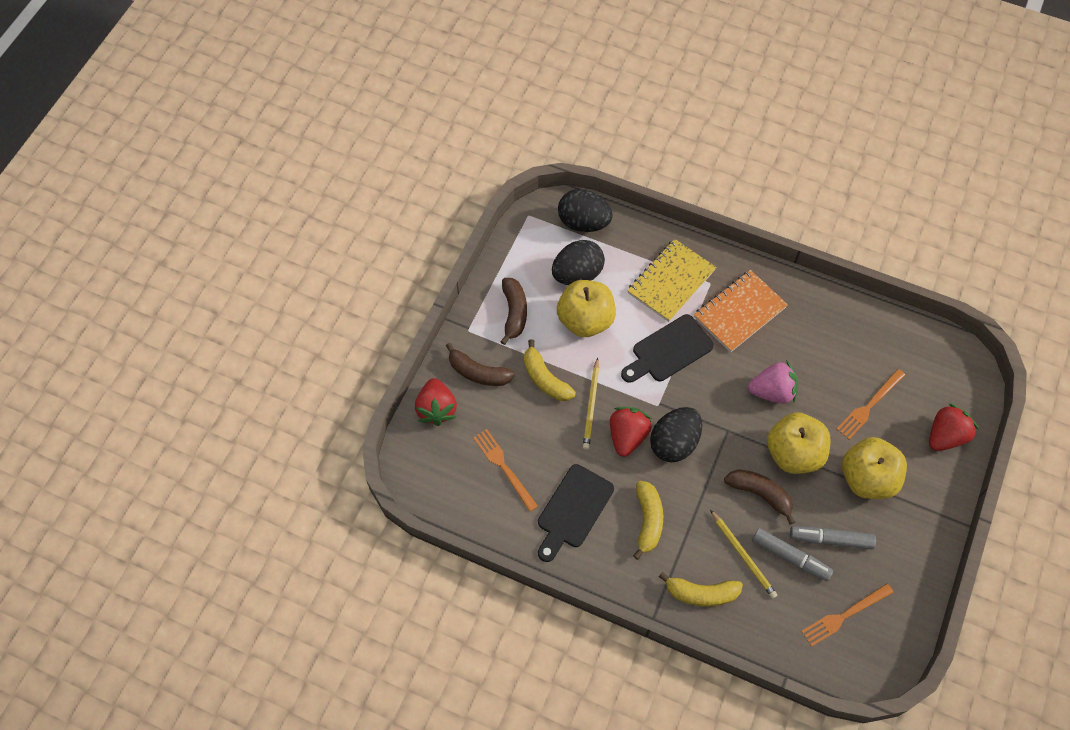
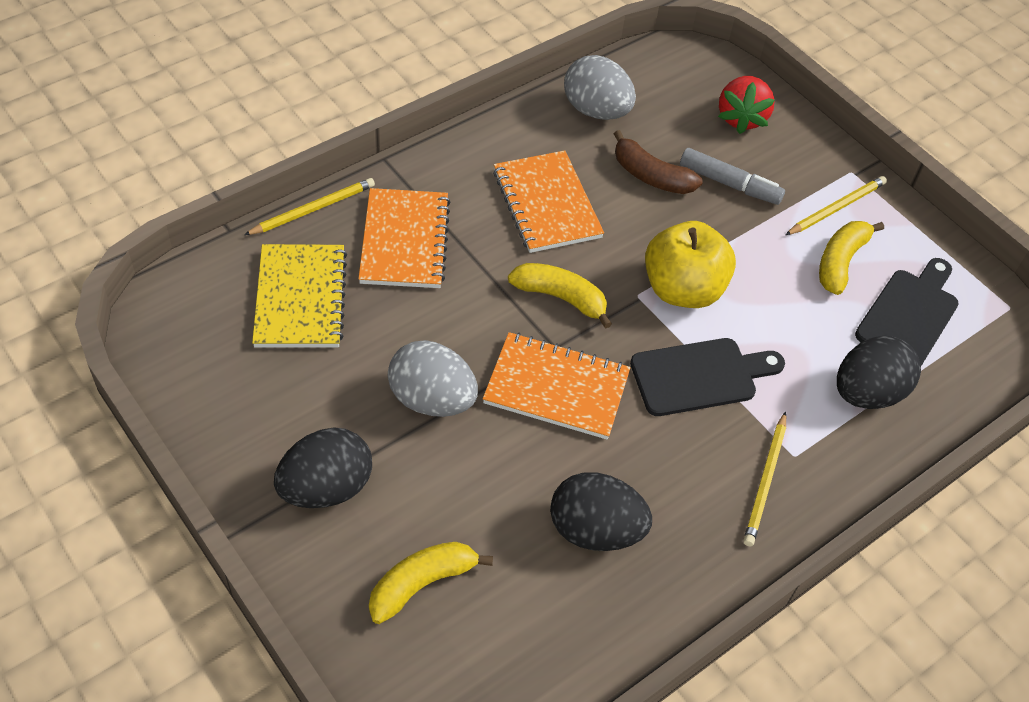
brown banana: 3 -> 1
grey egg: 0 -> 2
grey marker: 2 -> 1
orange fork: 3 -> 0
orange notebook: 1 -> 3
pink strawberry: 1 -> 0
red strawberry: 3 -> 1
yellow apple: 3 -> 1
yellow pencil: 2 -> 3

